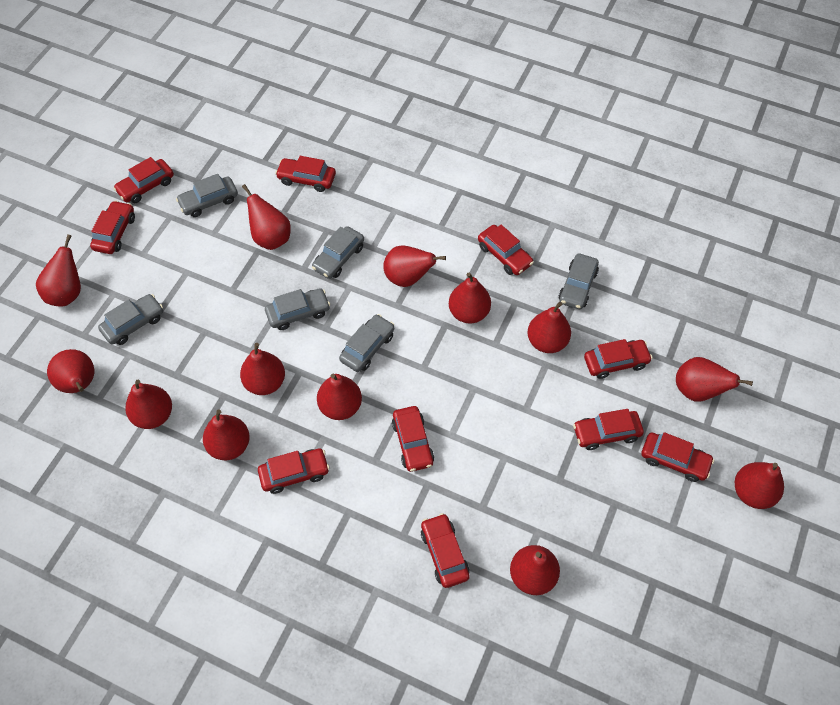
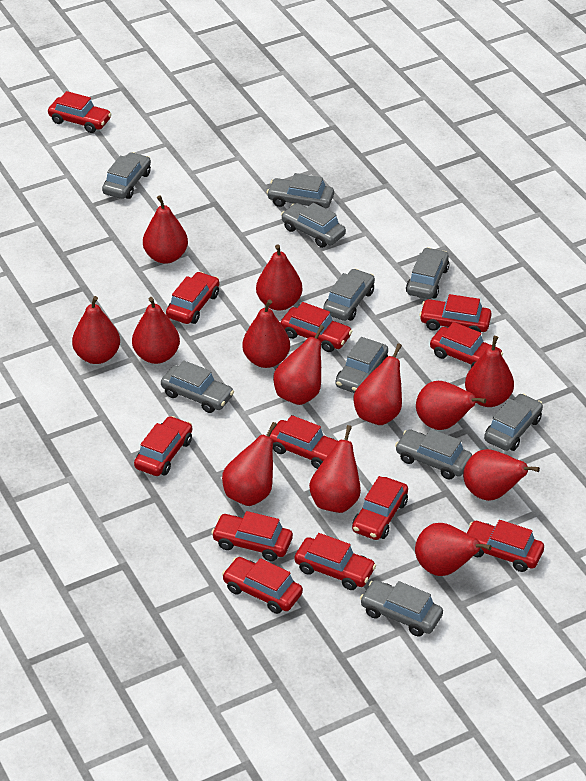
grey car: 6 -> 10
red car: 10 -> 12

